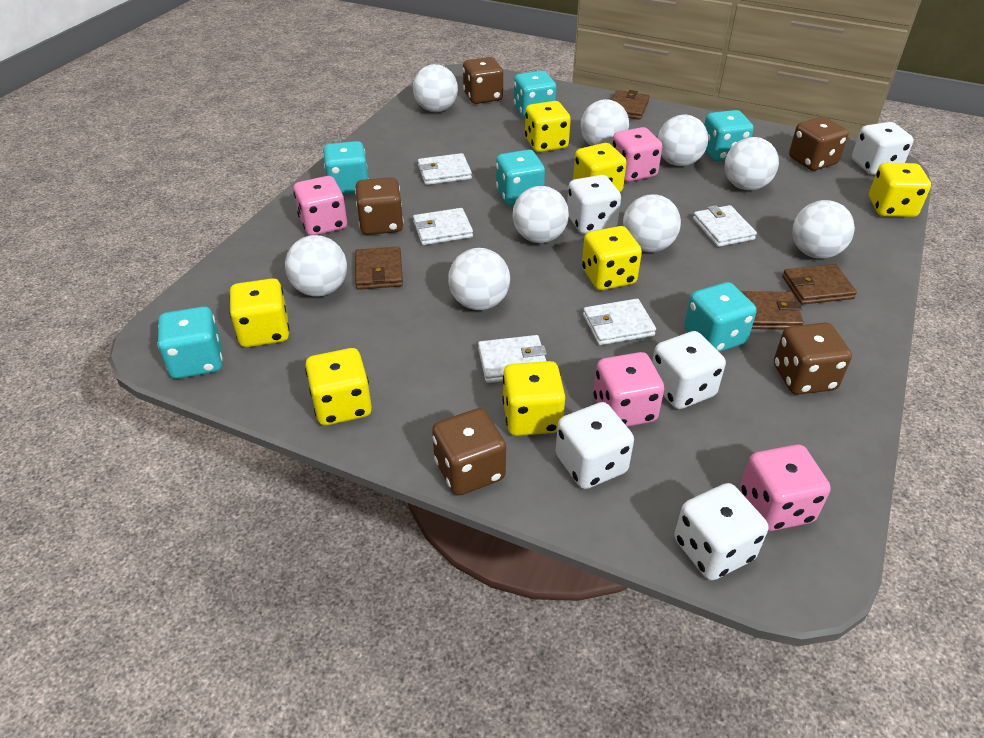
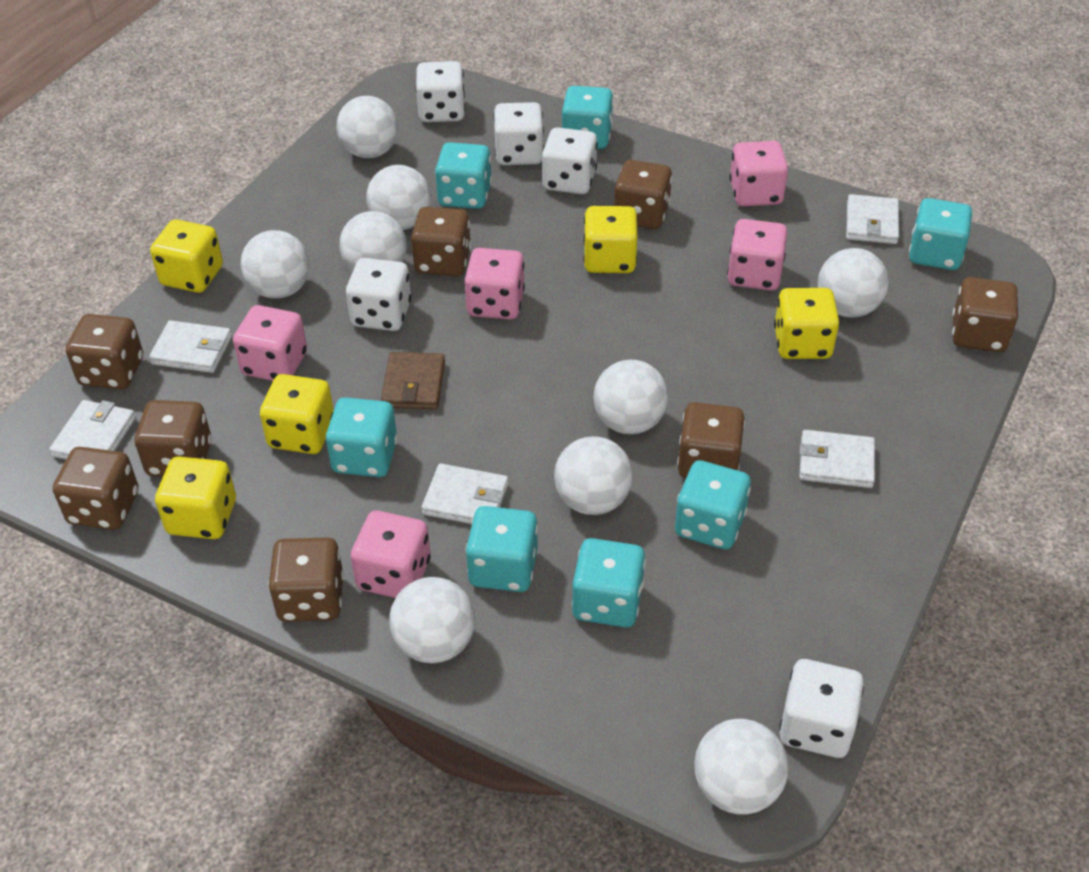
brown dice: 5 -> 8
brown wallet: 4 -> 1
pink dice: 4 -> 5
turquoise dice: 6 -> 7
yellow dice: 7 -> 5

